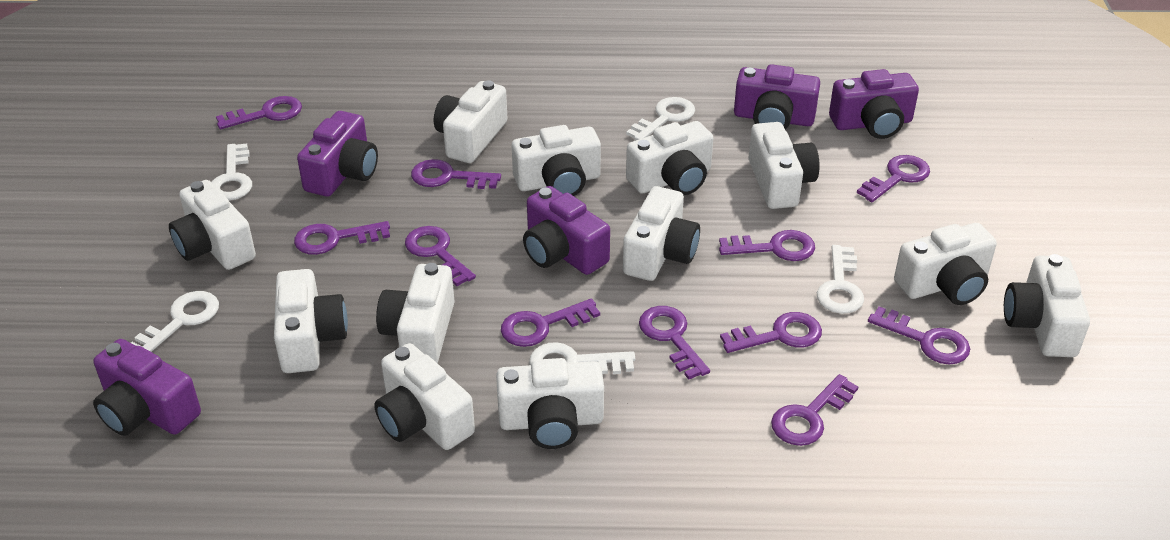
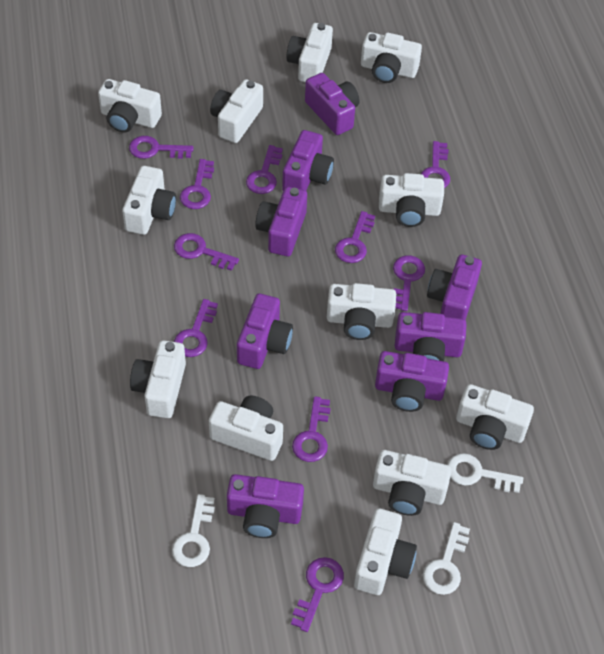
purple camera: 5 -> 8
purple key: 11 -> 10
white key: 5 -> 3

